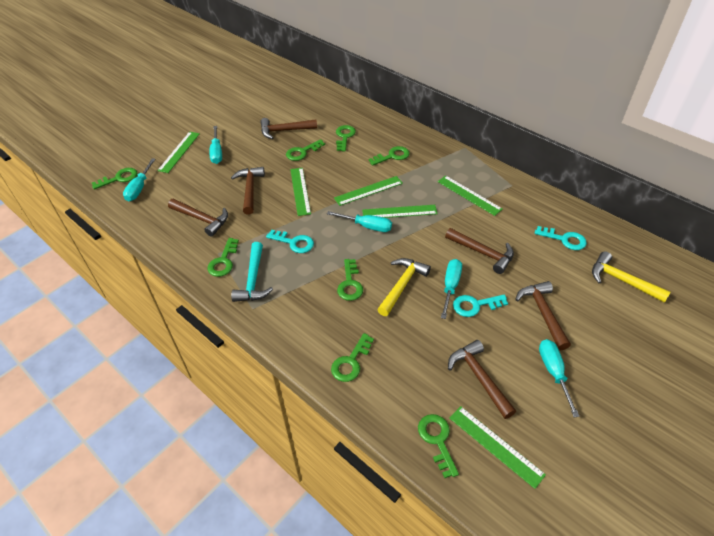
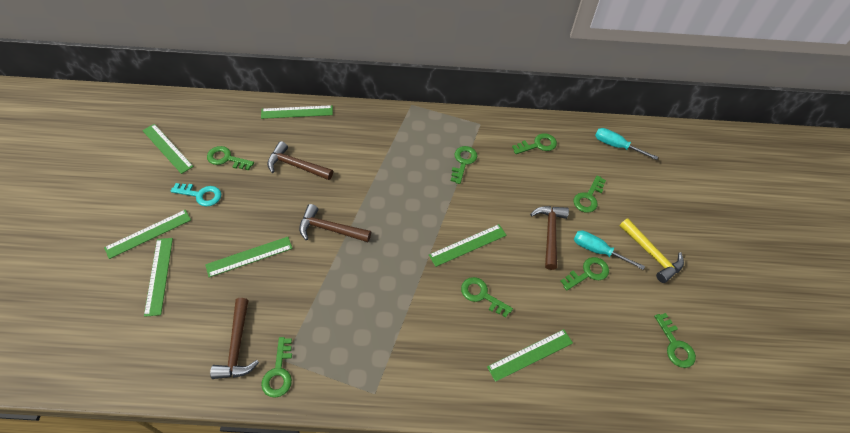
brown hammer: 6 -> 4
green ruler: 6 -> 7
turquoise hammer: 1 -> 0
turquoise key: 3 -> 1
turquoise screwdriver: 5 -> 2
yellow hammer: 2 -> 1

